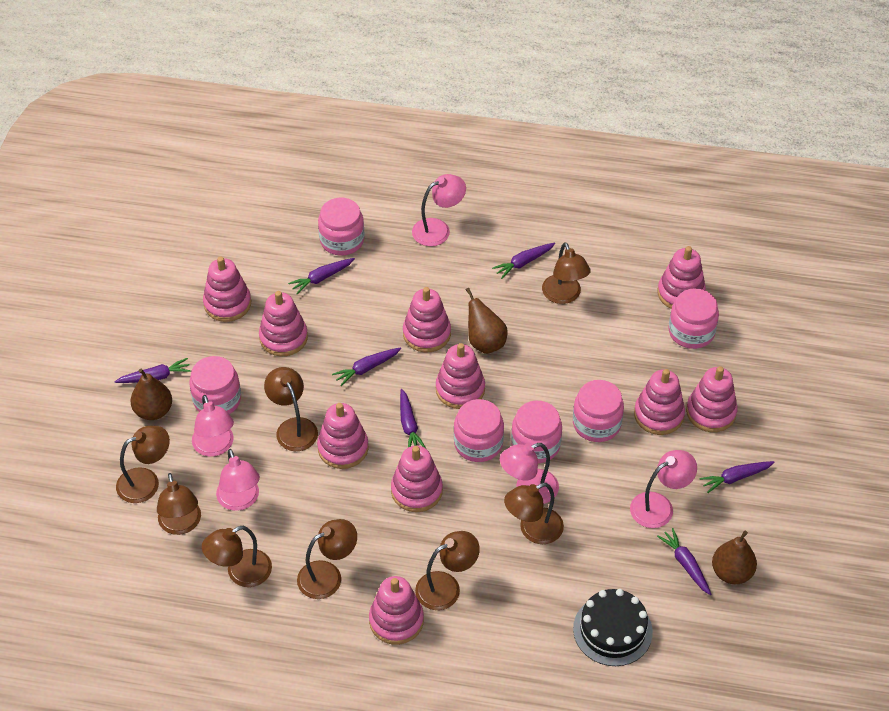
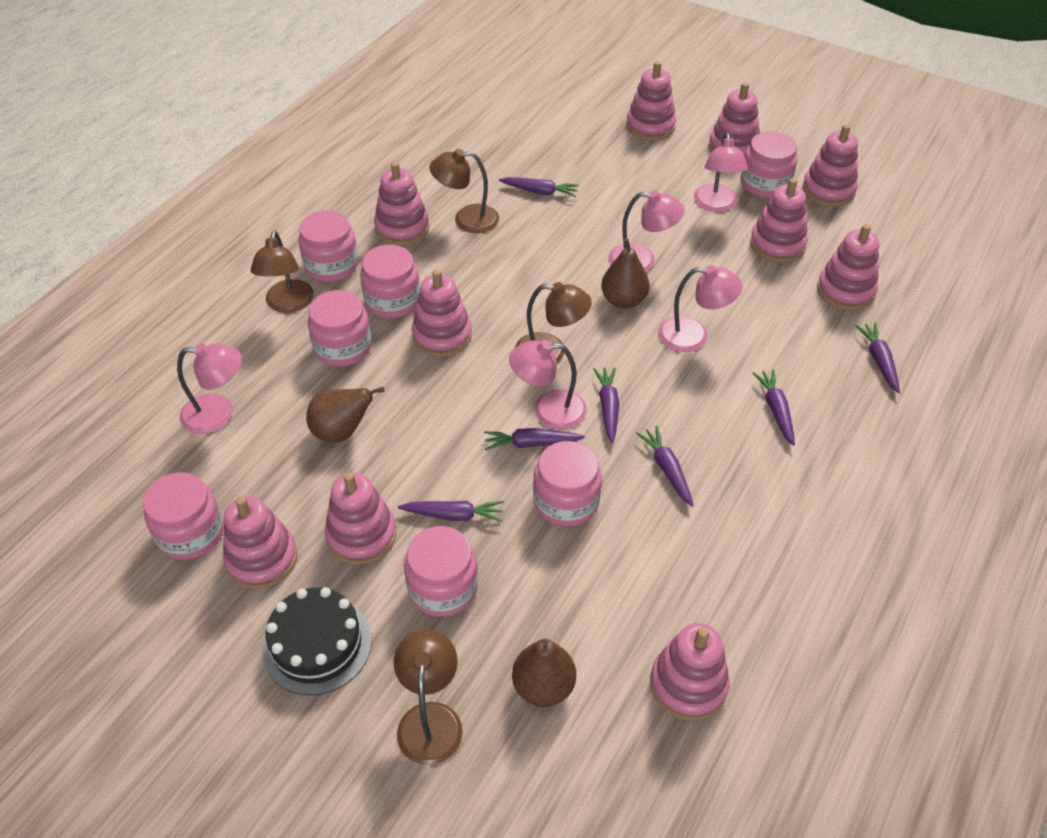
brown lamp: 8 -> 4
pink jar: 6 -> 7

